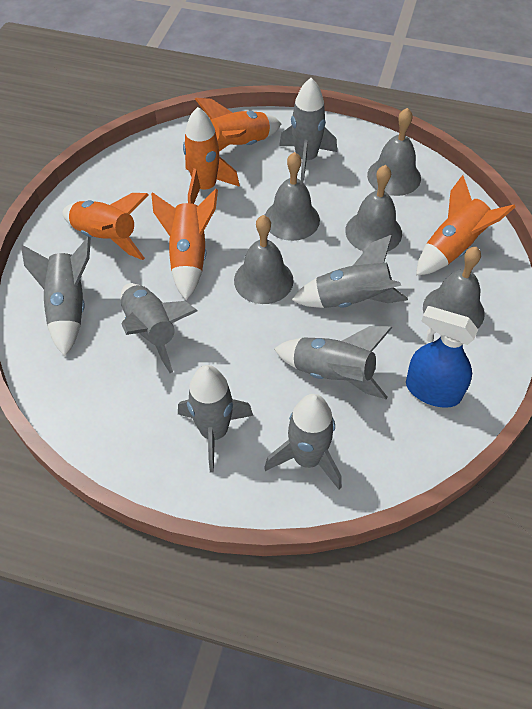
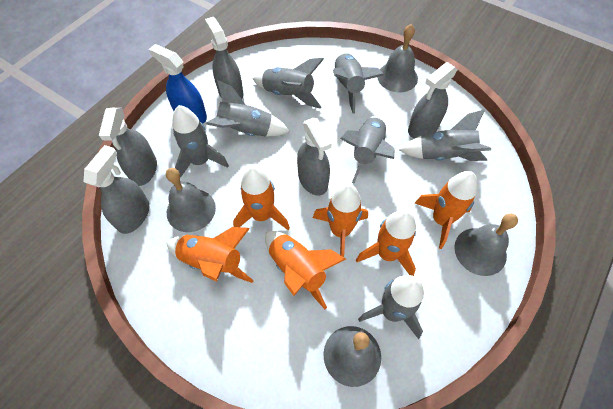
grey bell: 5 -> 4
grey spray bottle: 0 -> 5
orange rocket: 5 -> 6

